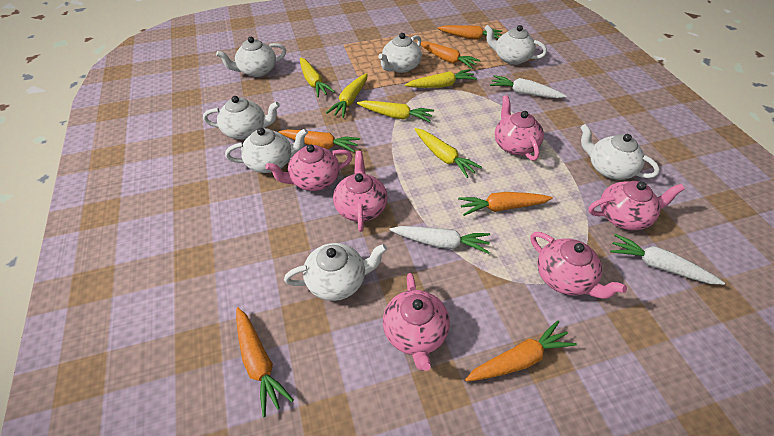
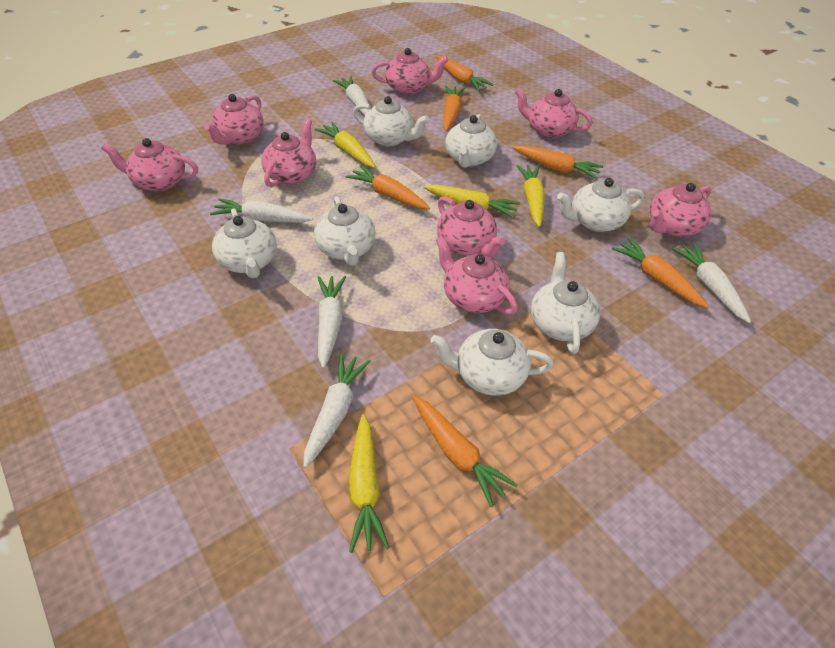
pink teapot: 6 -> 8
white carrot: 3 -> 5
yellow carrot: 5 -> 4

